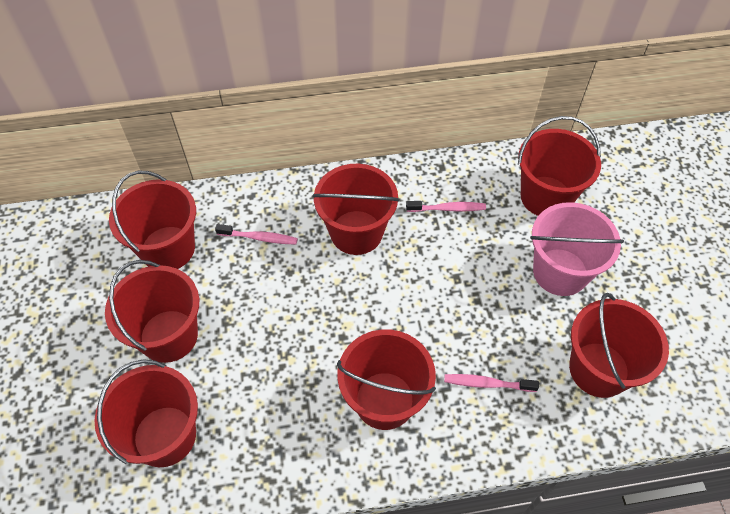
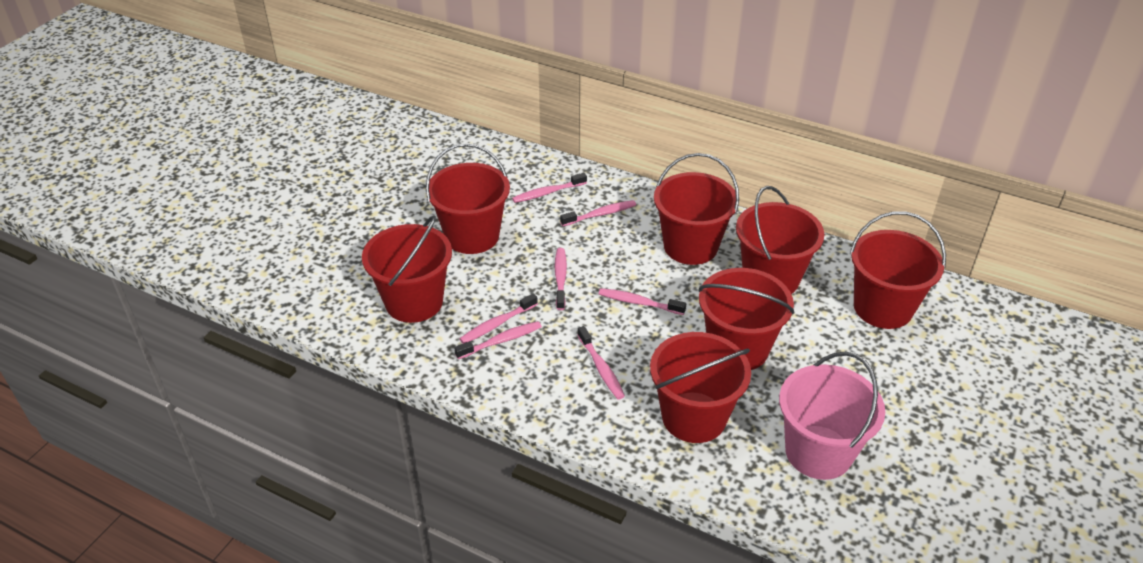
pink toothbrush: 3 -> 7

